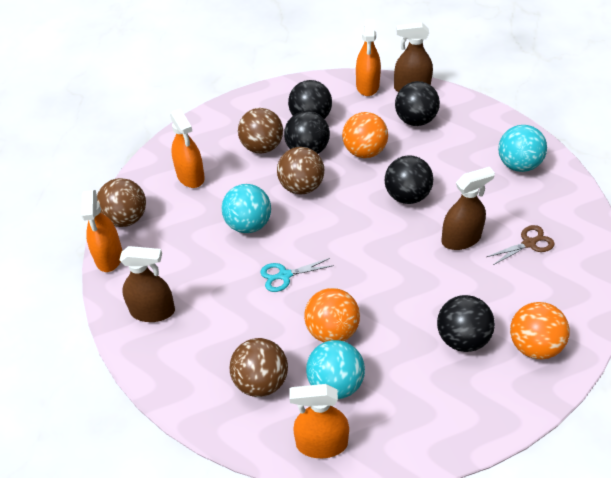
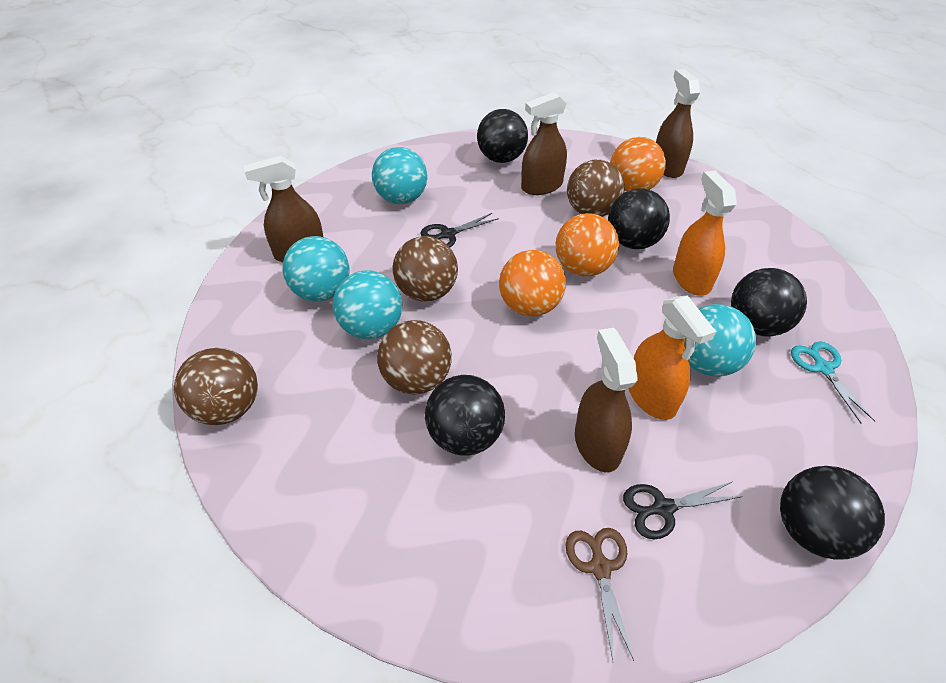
black scissors: 0 -> 2
brown spray bottle: 3 -> 4
orange spray bottle: 4 -> 2
turquoise ball: 3 -> 4

